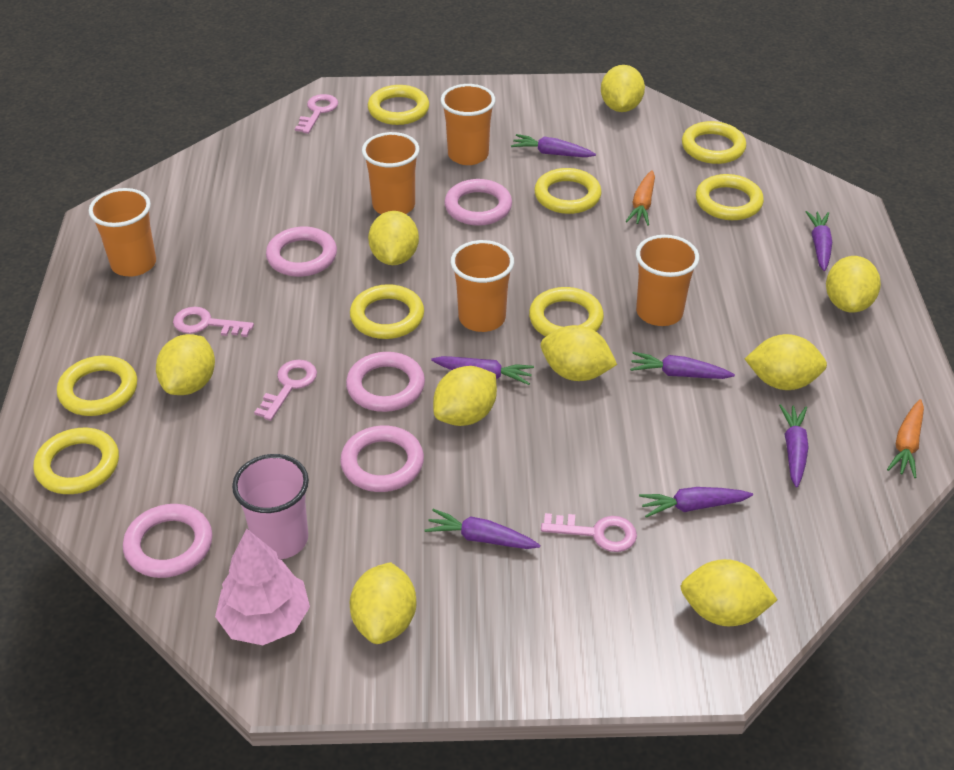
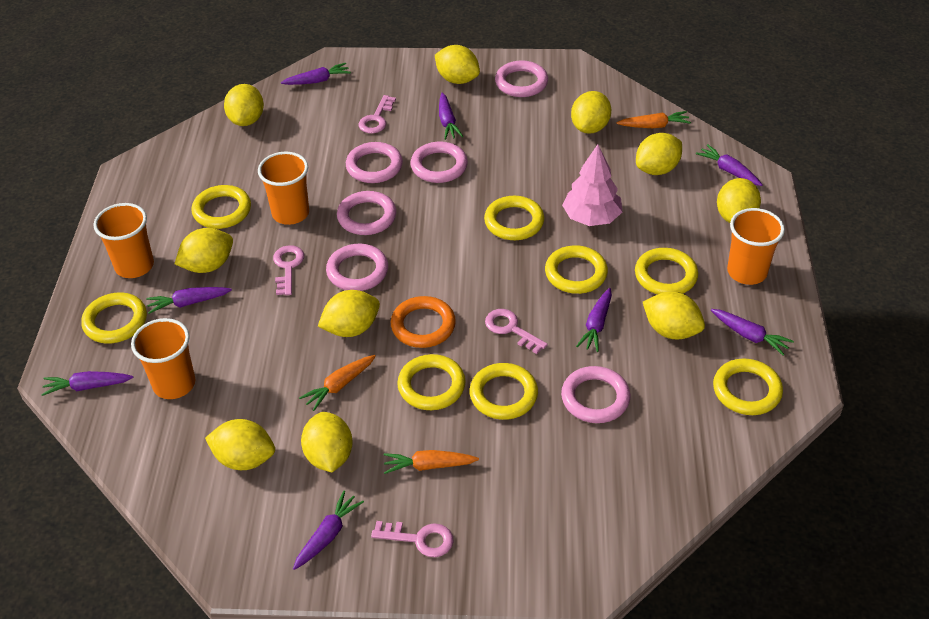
orange carrot: 2 -> 3
orange cup: 5 -> 4
orange ring: 0 -> 1
pink cup: 1 -> 0
pink ring: 5 -> 6
purple carrot: 7 -> 8
yellow lemon: 9 -> 10

